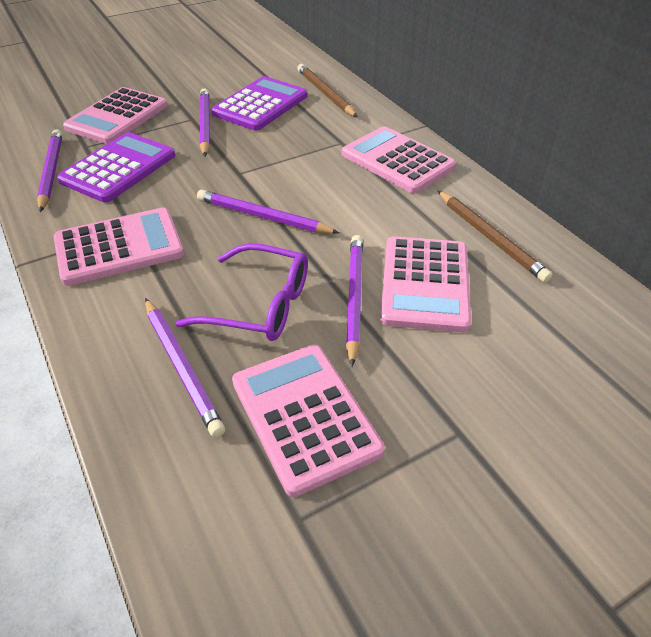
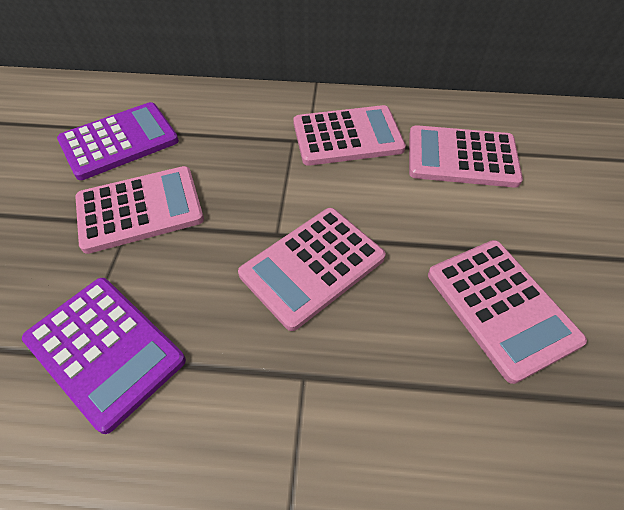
brown pencil: 2 -> 0
purple glasses: 1 -> 0
purple pencil: 5 -> 0

